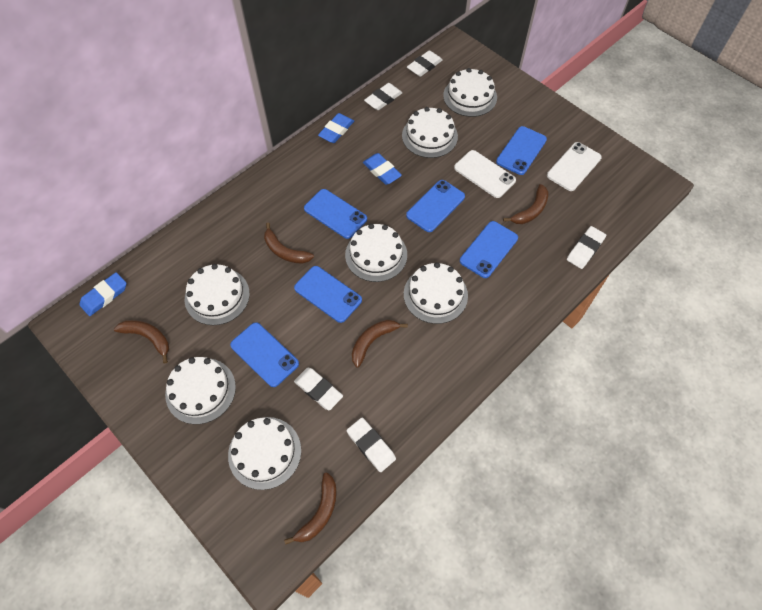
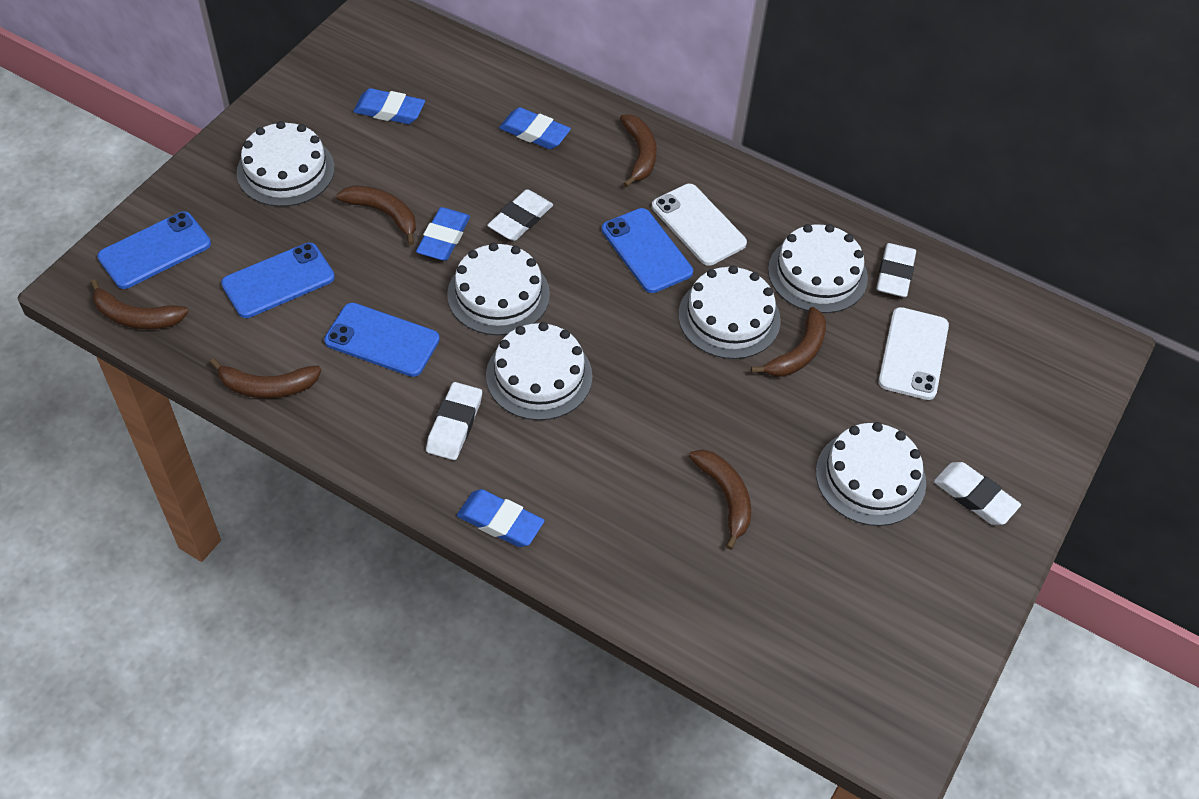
blue eraser: 3 -> 4
blue phone: 6 -> 4
brown banana: 5 -> 6
white cake: 7 -> 6
white eraser: 5 -> 4

